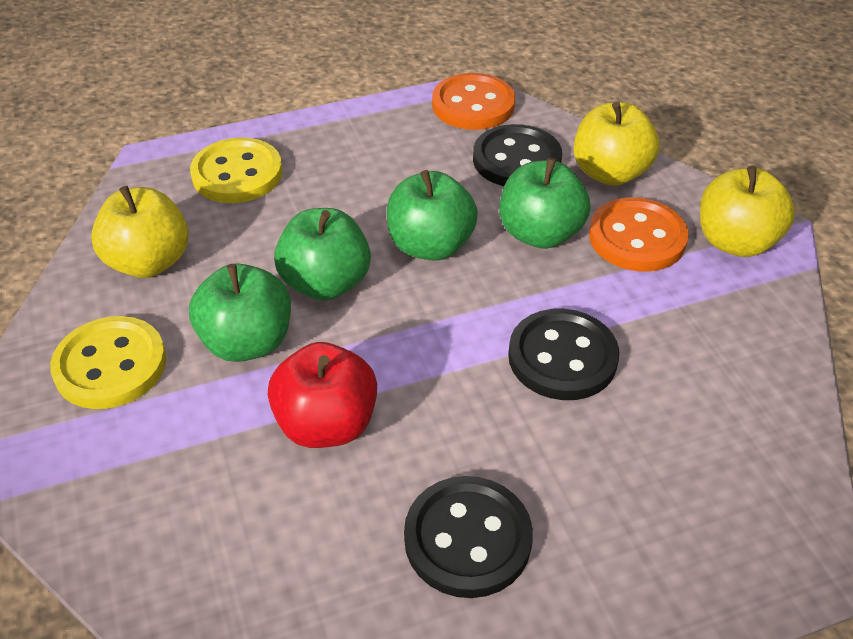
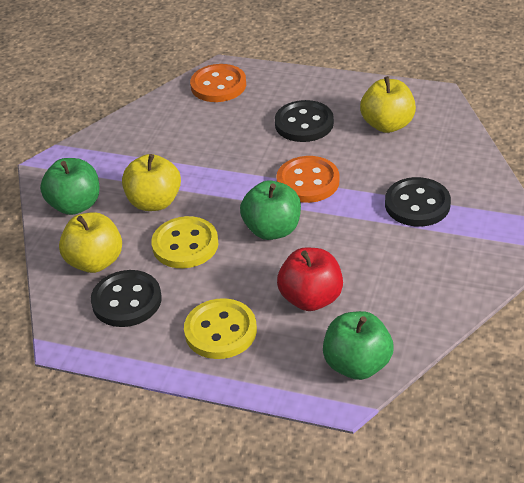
green apple: 4 -> 3

